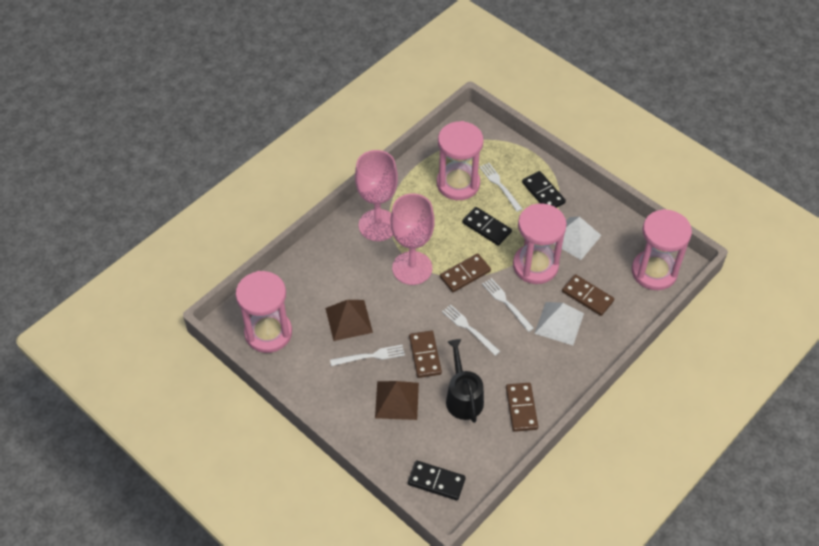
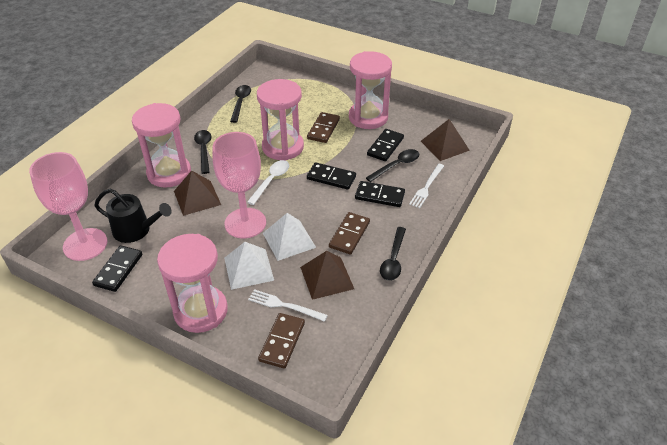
black domino: 3 -> 4
black spoon: 0 -> 4
brown domino: 4 -> 3
brown pyramid: 2 -> 3
white fork: 4 -> 2
white spoon: 0 -> 1

